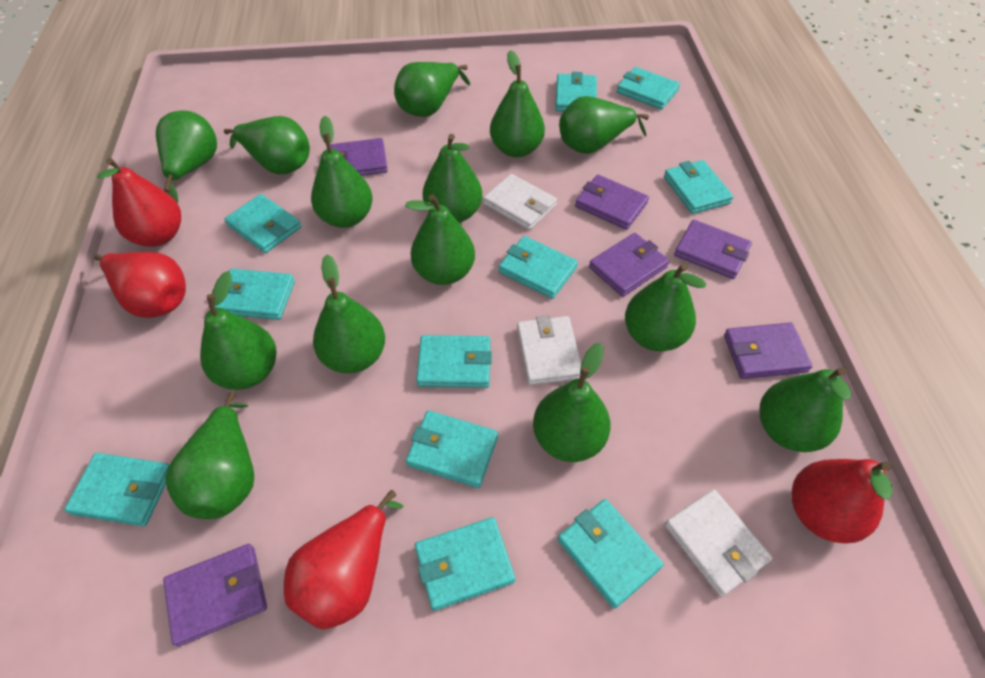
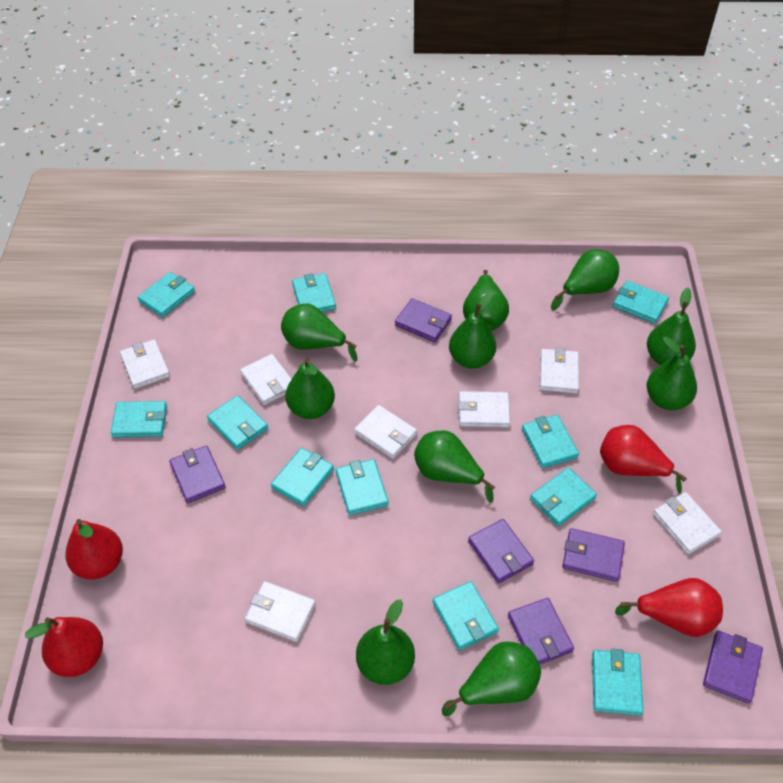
green pear: 14 -> 10
white wallet: 3 -> 7

